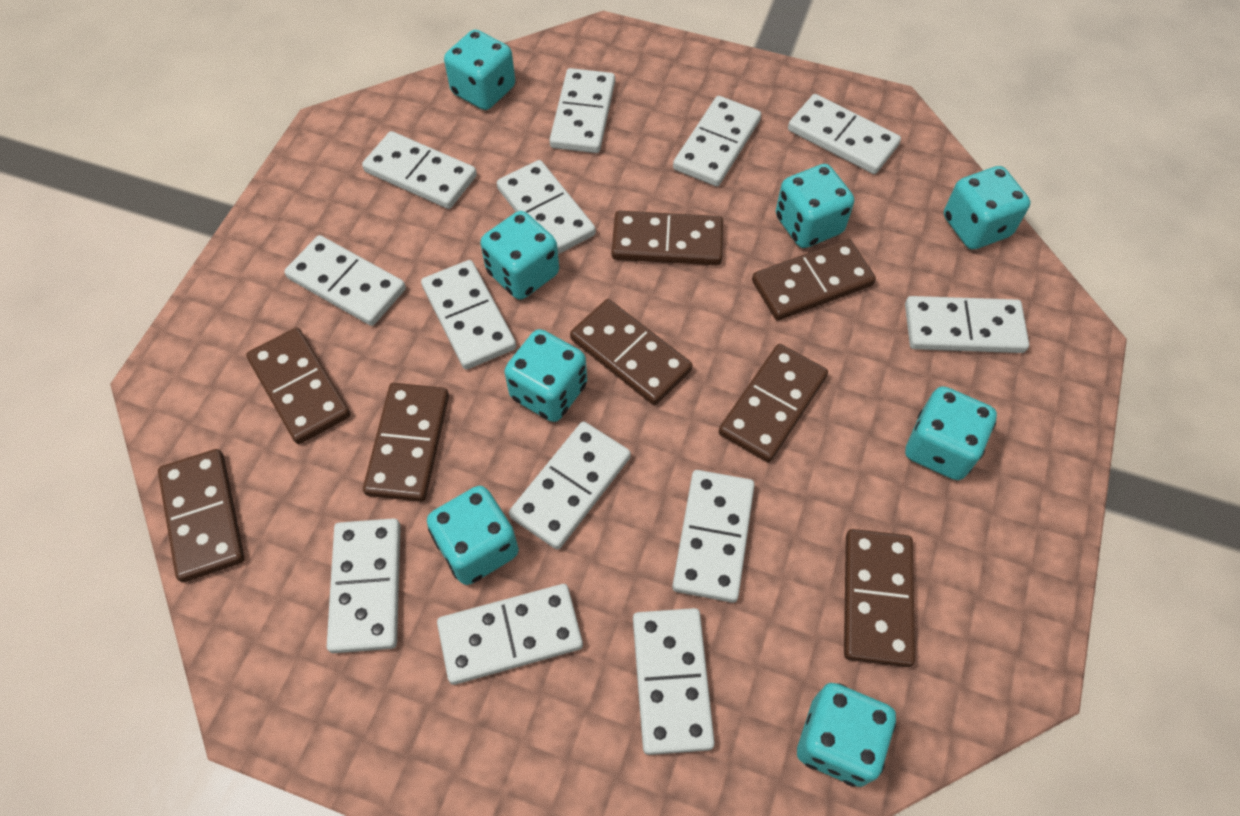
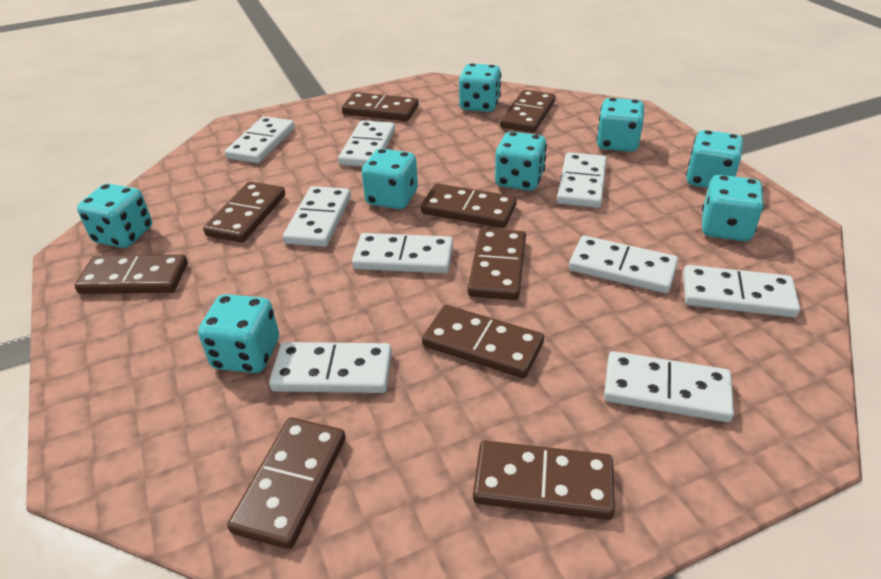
brown domino: 8 -> 9
white domino: 13 -> 9

